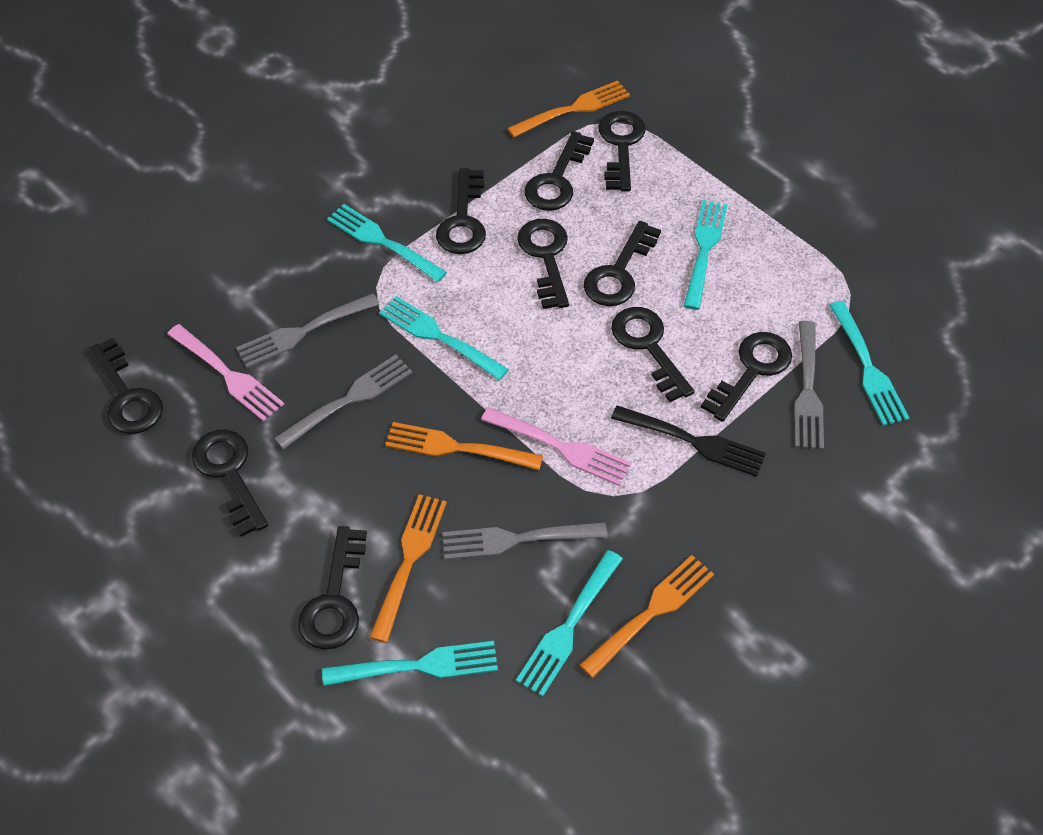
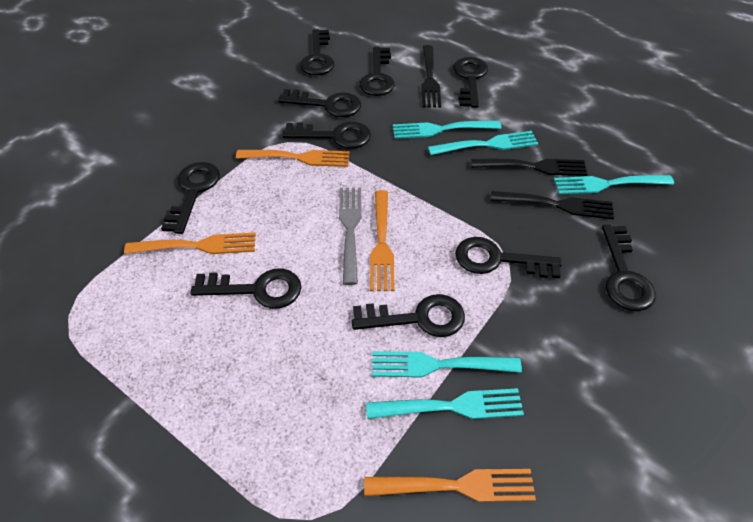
black fork: 1 -> 3
grey fork: 4 -> 1
pink fork: 2 -> 0
turquoise fork: 6 -> 5

